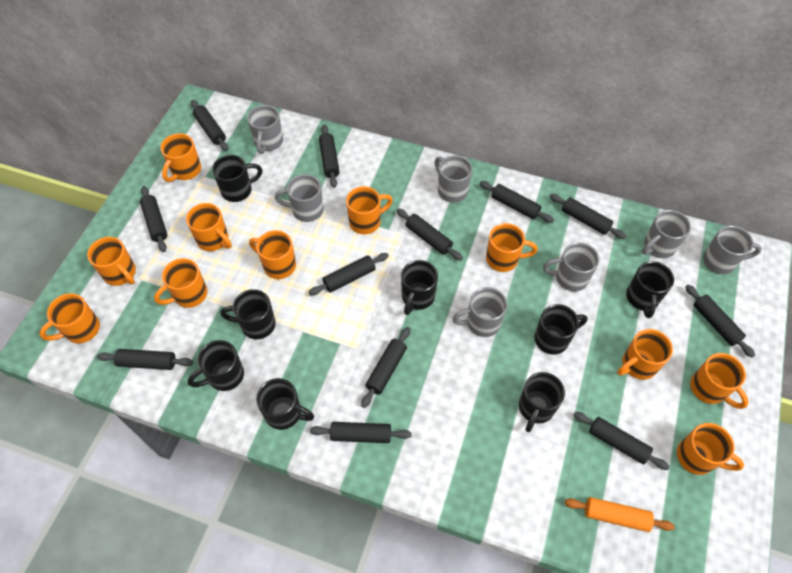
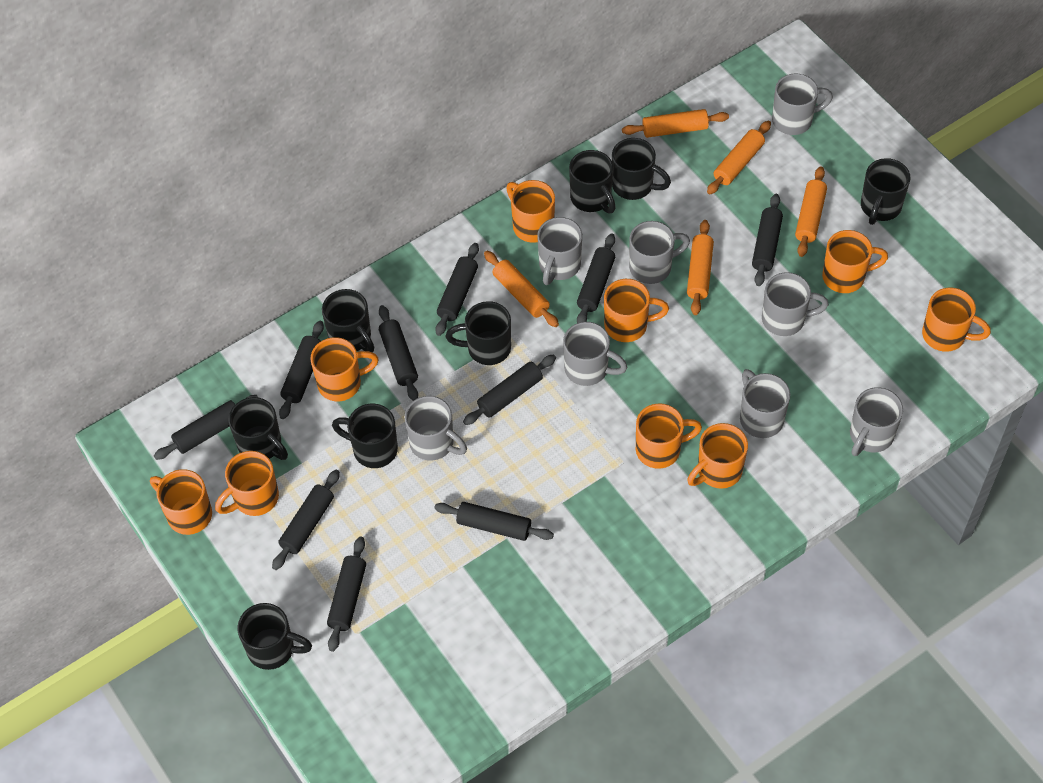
black rolling pin: 12 -> 10
grey mug: 7 -> 8
orange mug: 11 -> 9
orange rolling pin: 1 -> 5

